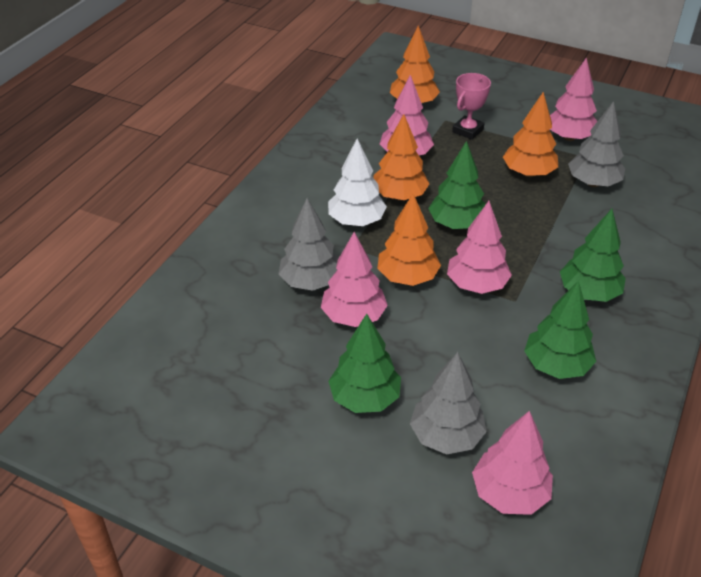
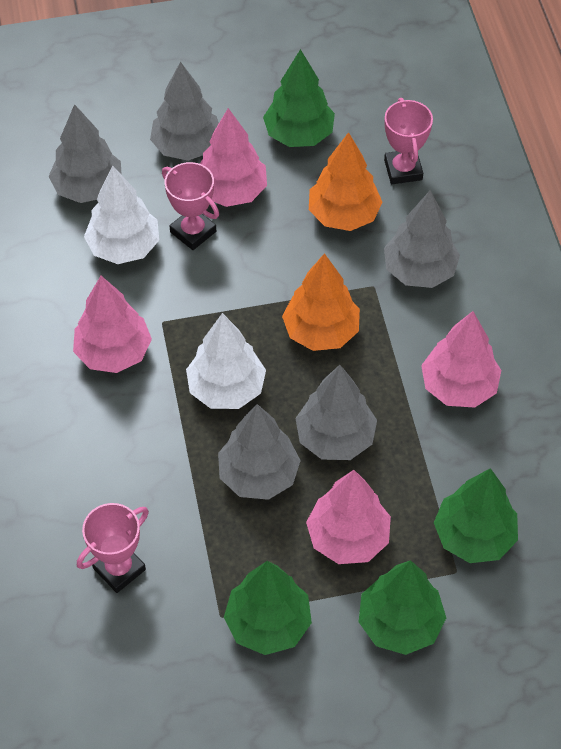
grey tree: 3 -> 5
orange tree: 4 -> 2
pink tree: 5 -> 4
pink trophy: 1 -> 3
white tree: 1 -> 2

